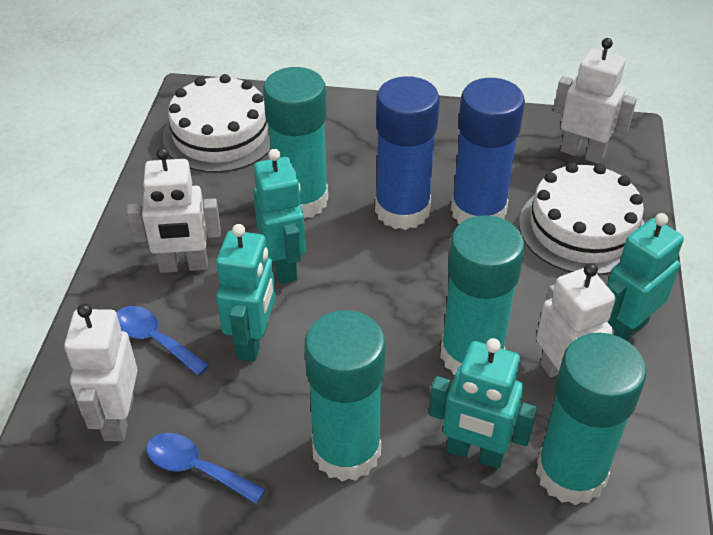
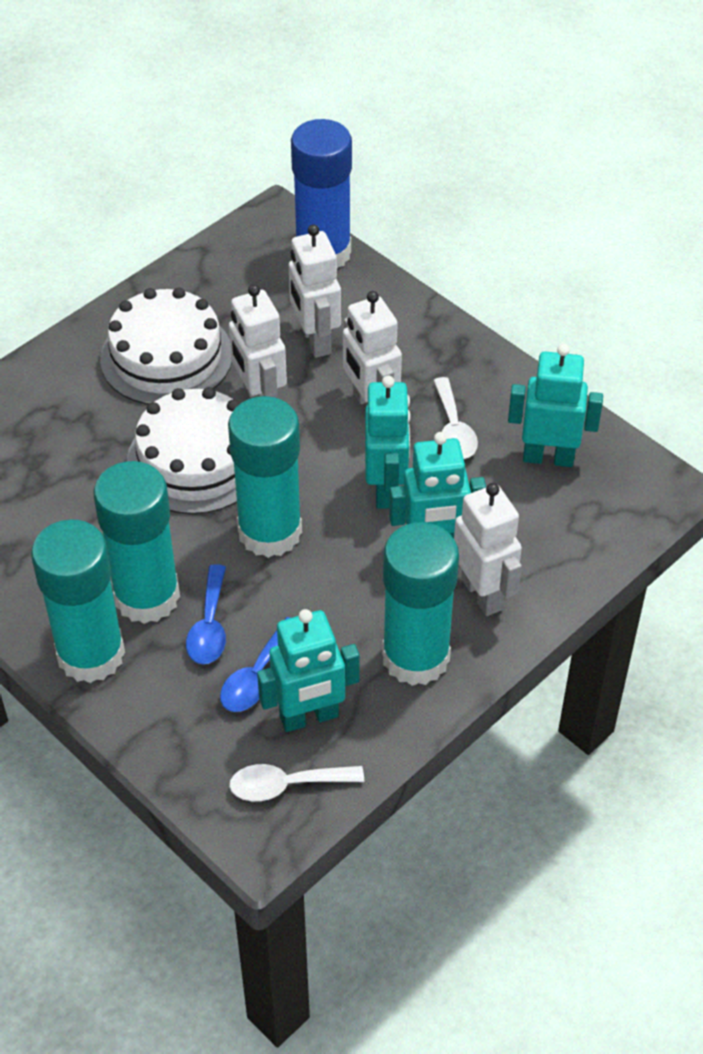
blue glue stick: 2 -> 1
white spoon: 0 -> 2

